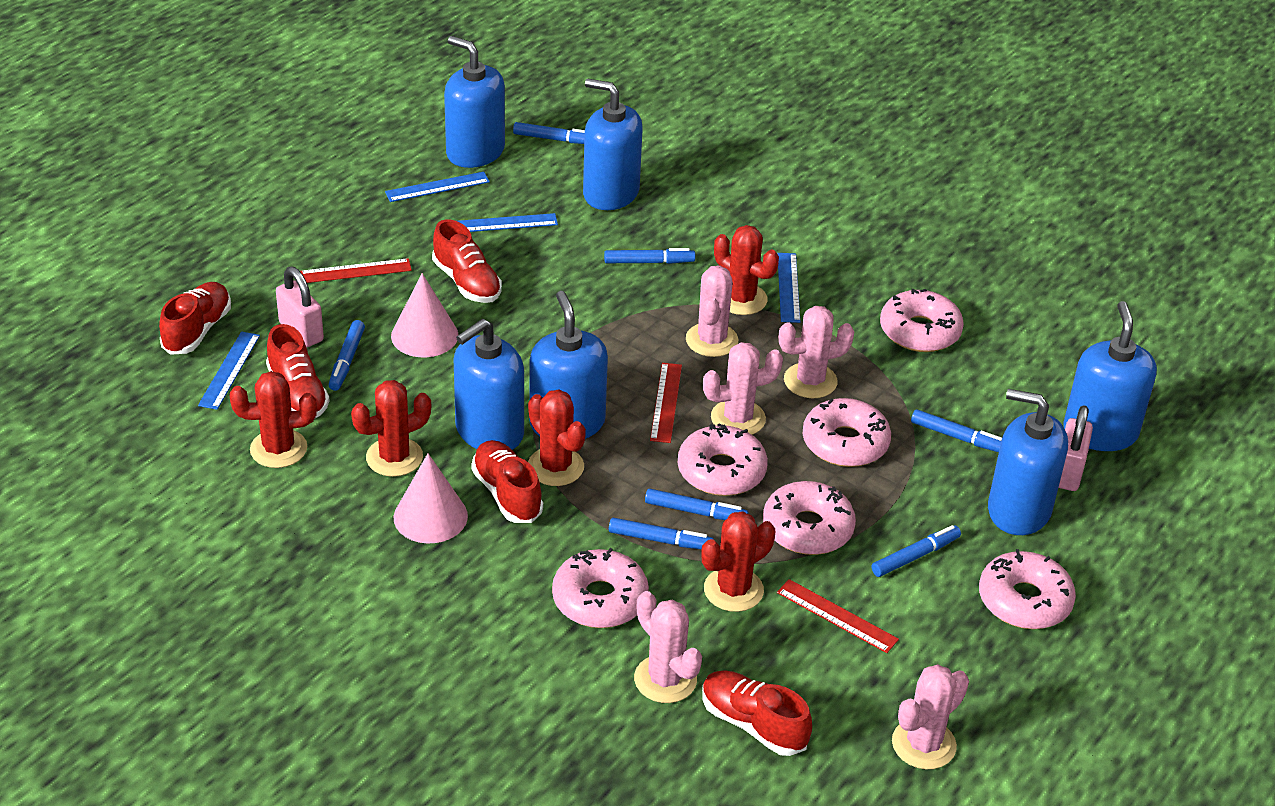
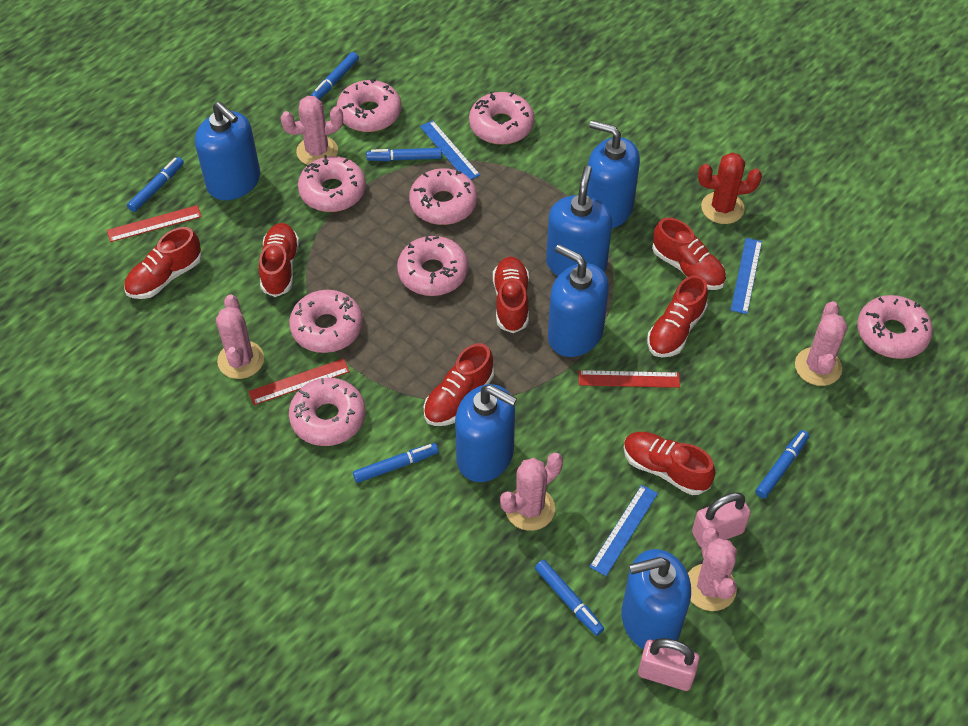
blue marker: 7 -> 6
blue ruler: 4 -> 3
pink cone: 2 -> 0
pink donut: 6 -> 8
red cactus: 5 -> 1
red shoe: 5 -> 7

